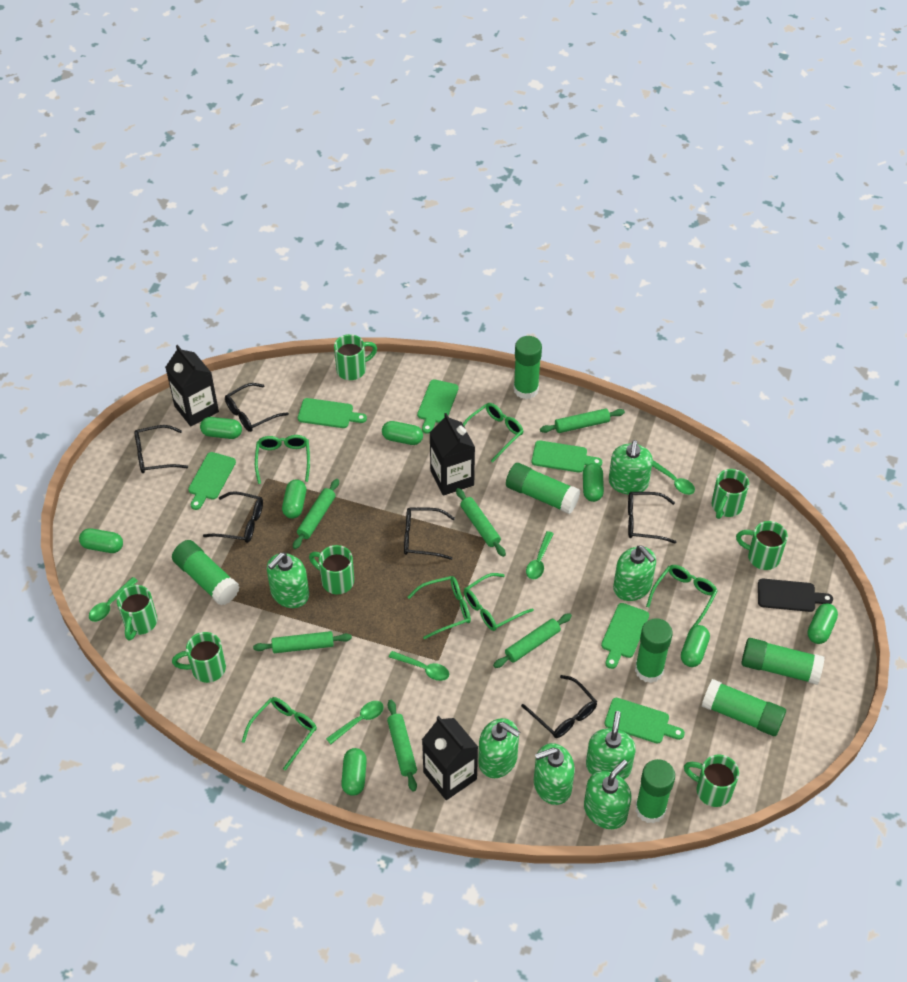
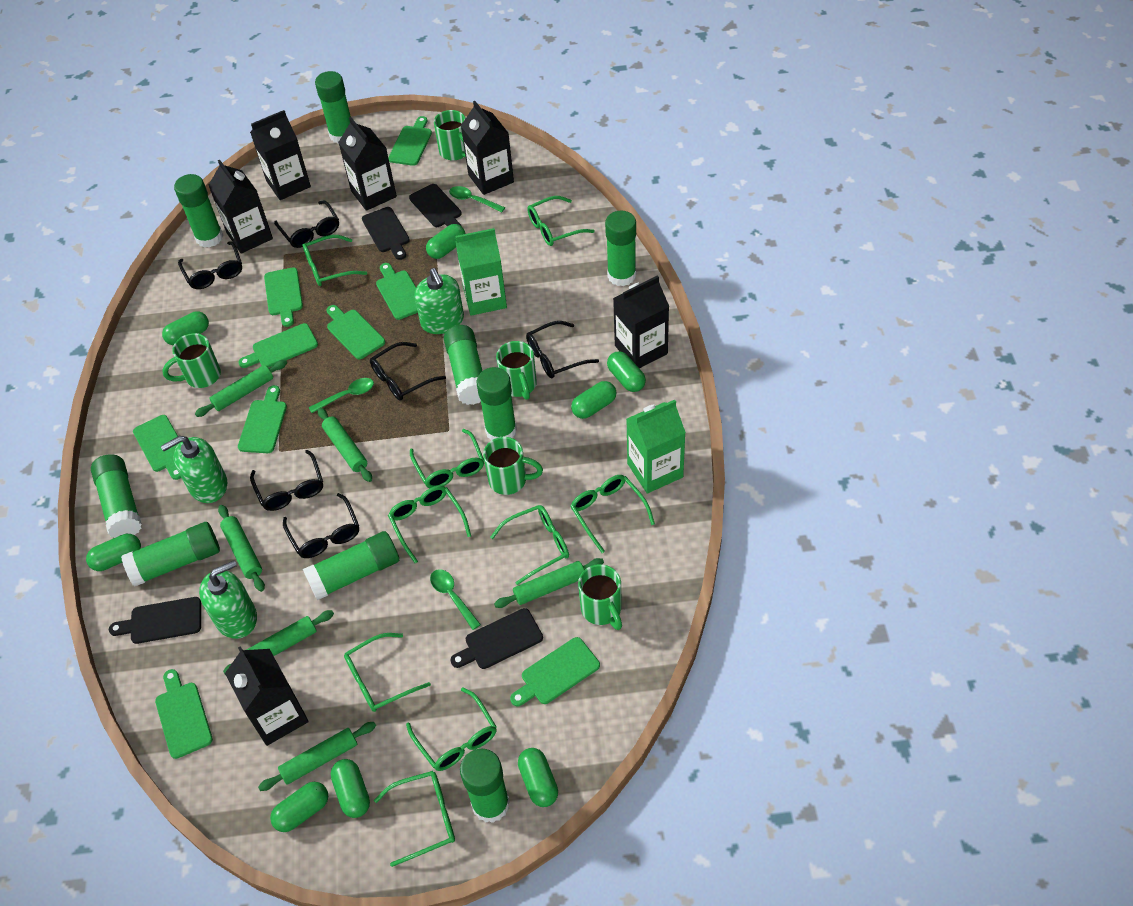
black carton: 3 -> 6
black cutting board: 1 -> 4
green carton: 0 -> 2
green cutting board: 6 -> 9
green glasses: 6 -> 9
green glue stick: 7 -> 9
green mug: 7 -> 5
green soap dispenser: 7 -> 3
green spoon: 5 -> 3

